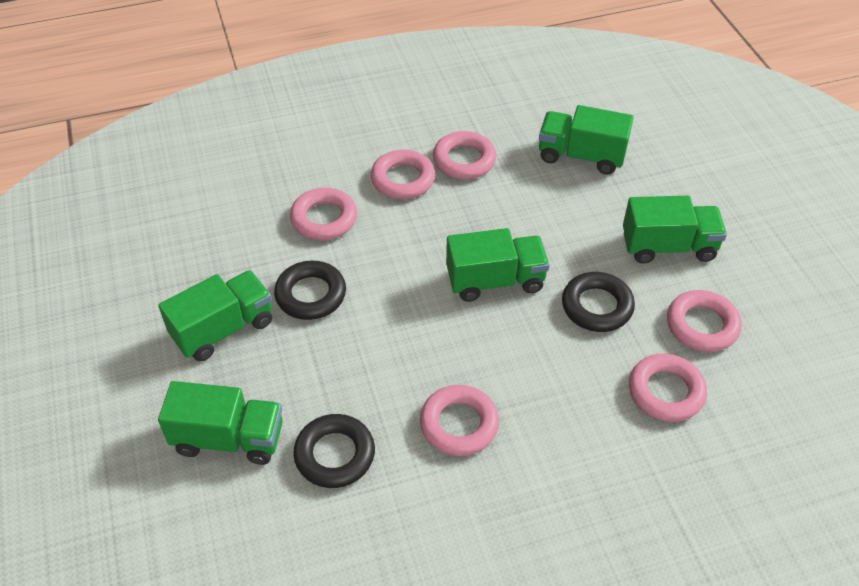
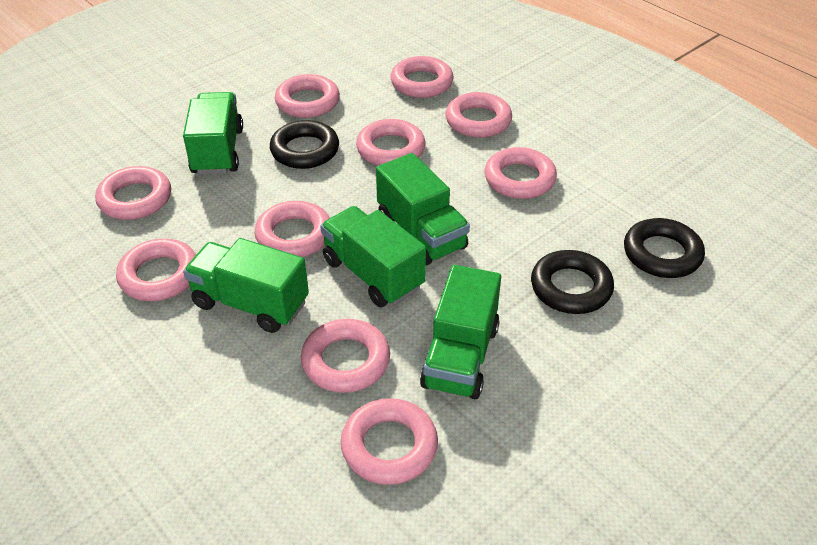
pink ring: 6 -> 10

